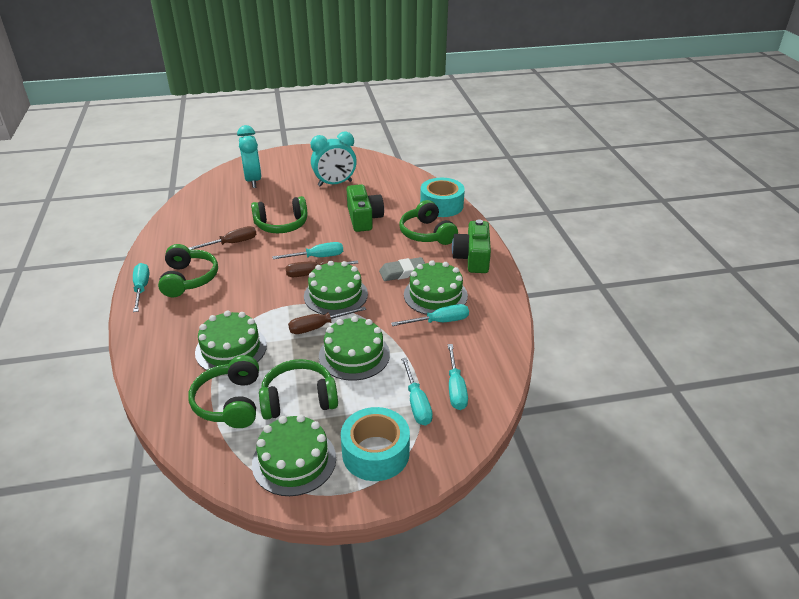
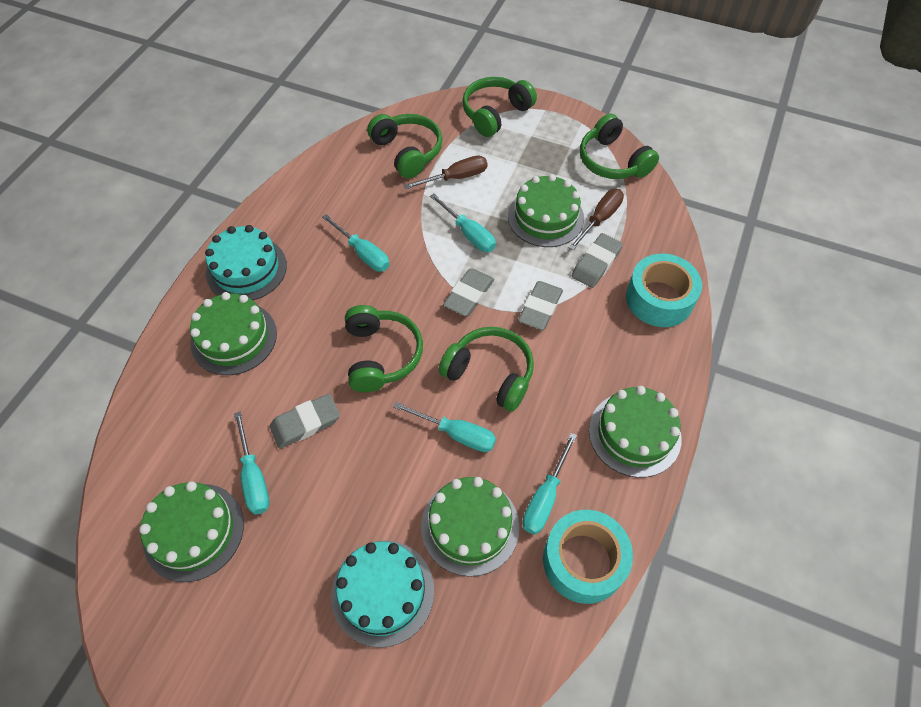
brown screwdriver: 3 -> 2
green camera: 2 -> 0
grey eraser: 1 -> 4
turquoise cake: 0 -> 2
turquoise clock: 2 -> 0

